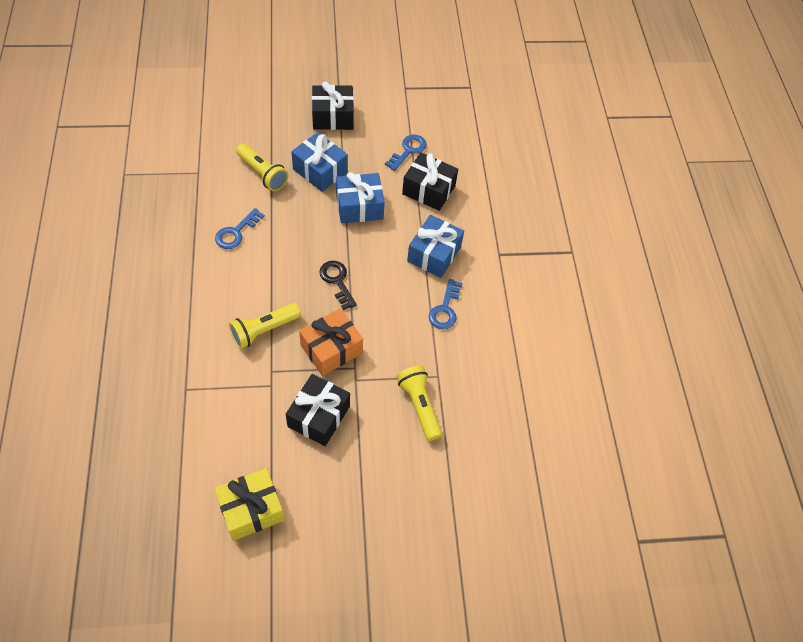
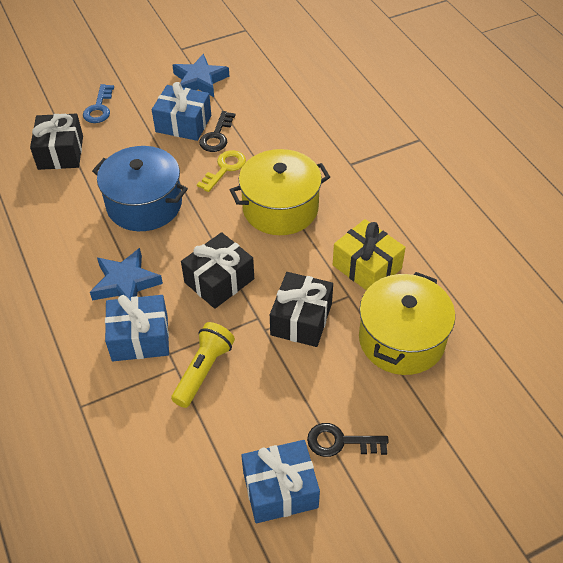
black key: 1 -> 2
blue key: 3 -> 1
blue pot: 0 -> 1
blue star: 0 -> 2
orange gift: 1 -> 0
yellow flashlight: 3 -> 1
yellow key: 0 -> 1
yellow pot: 0 -> 2

